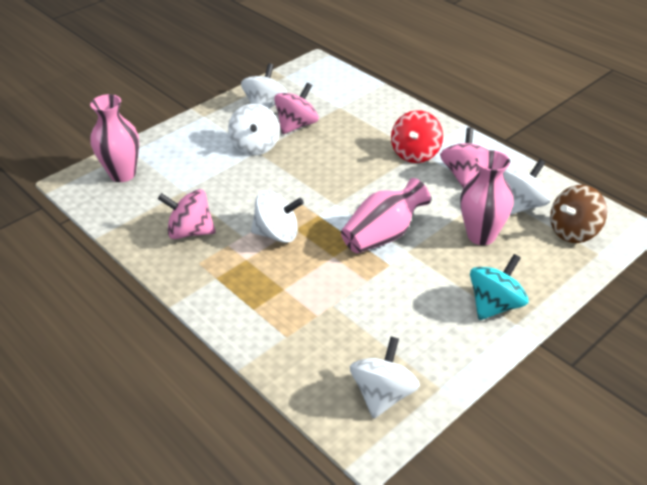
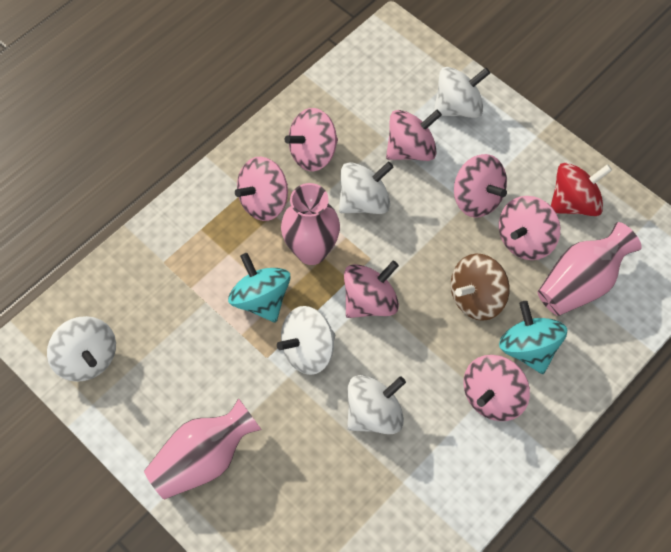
pink spinning top: 3 -> 7
turquoise spinning top: 1 -> 2

